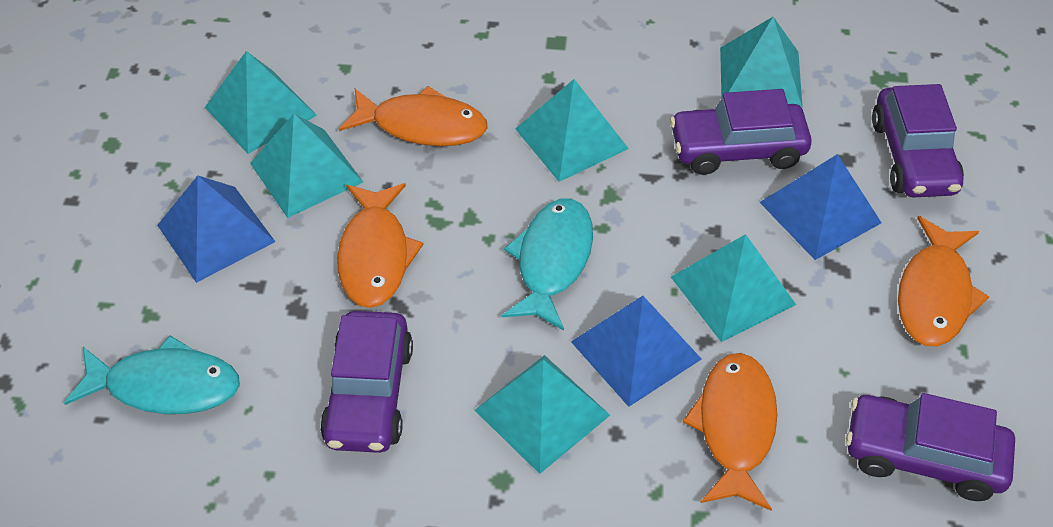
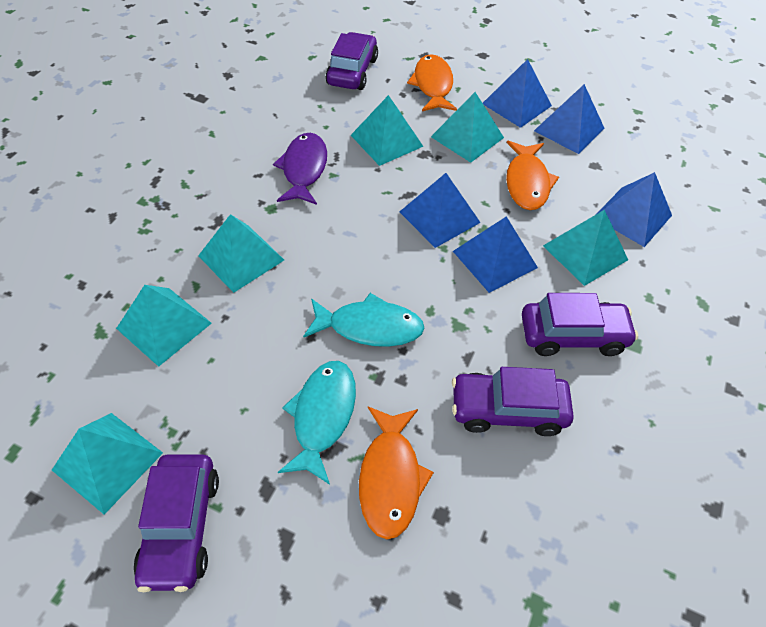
blue pyramid: 3 -> 5
orange fish: 4 -> 3
purple fish: 0 -> 1

